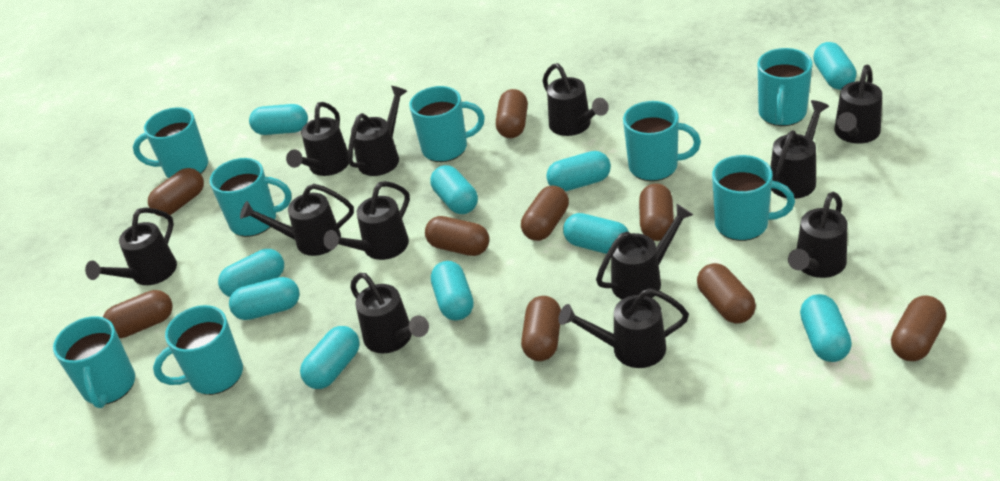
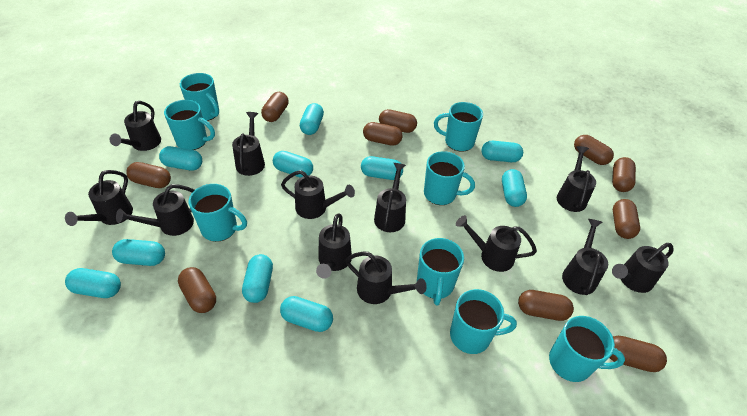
brown capsule: 9 -> 10

